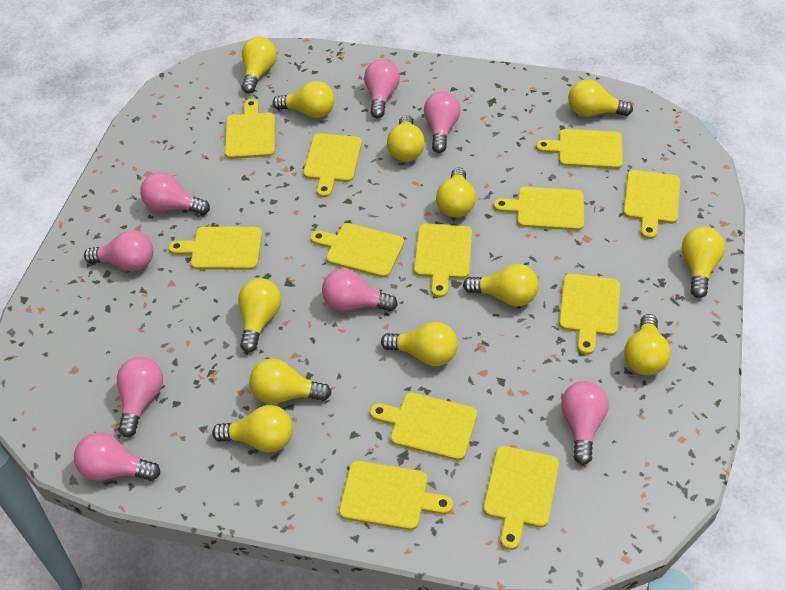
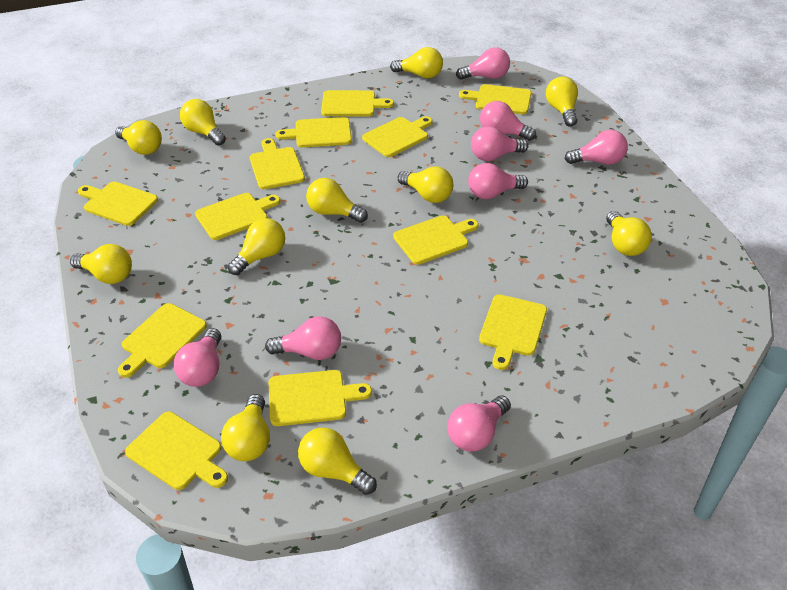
yellow light bulb: 12 -> 11

